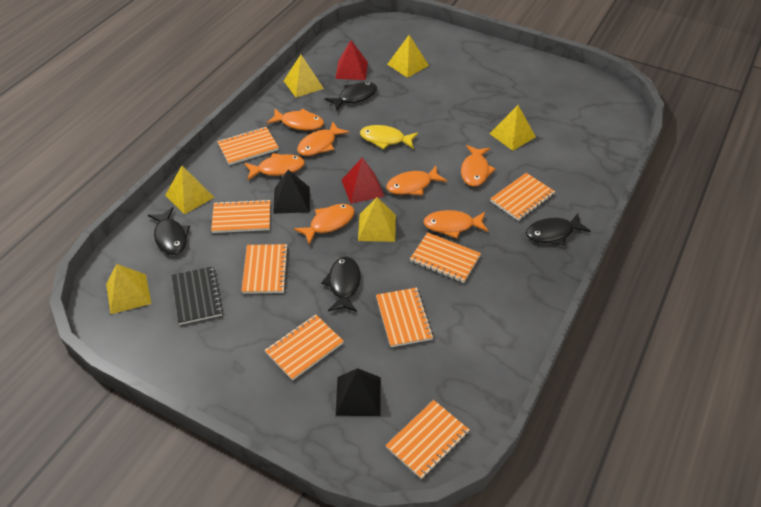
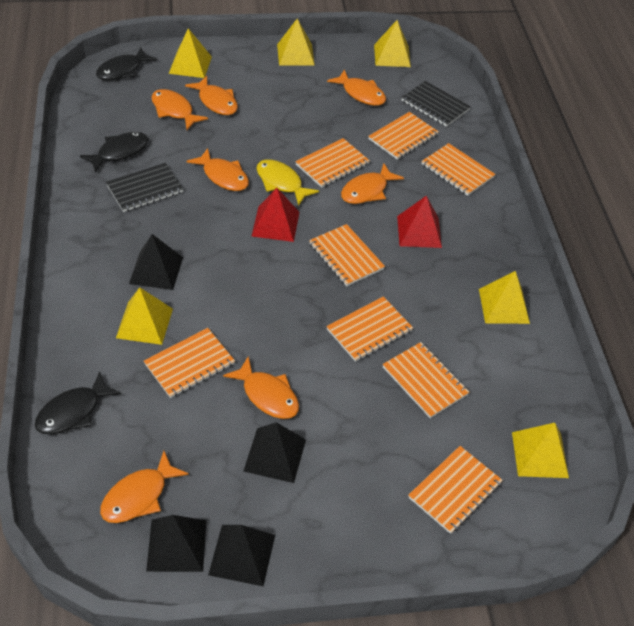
black fish: 4 -> 3
black notebook: 1 -> 2
black pyramid: 2 -> 4

